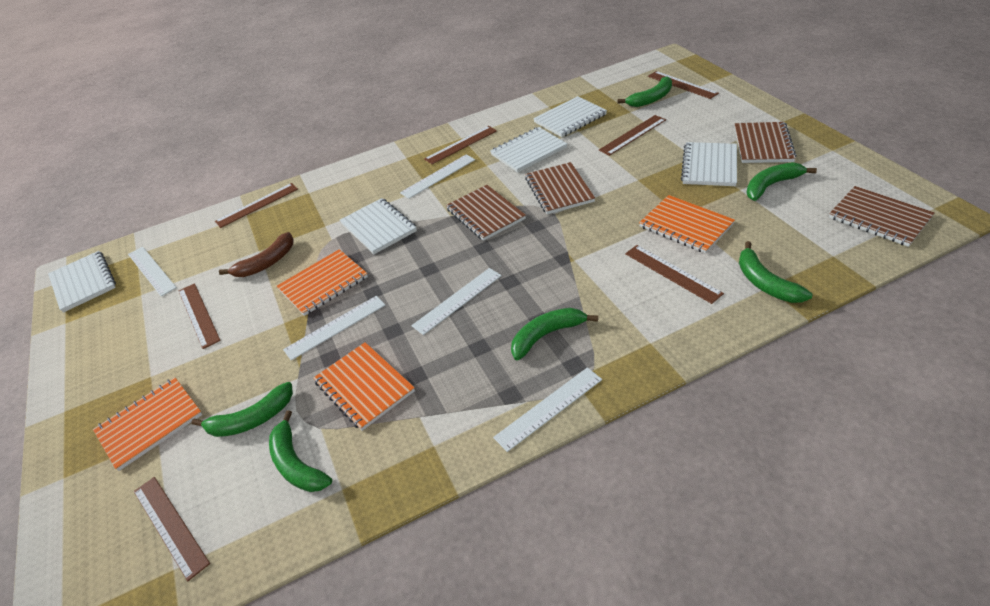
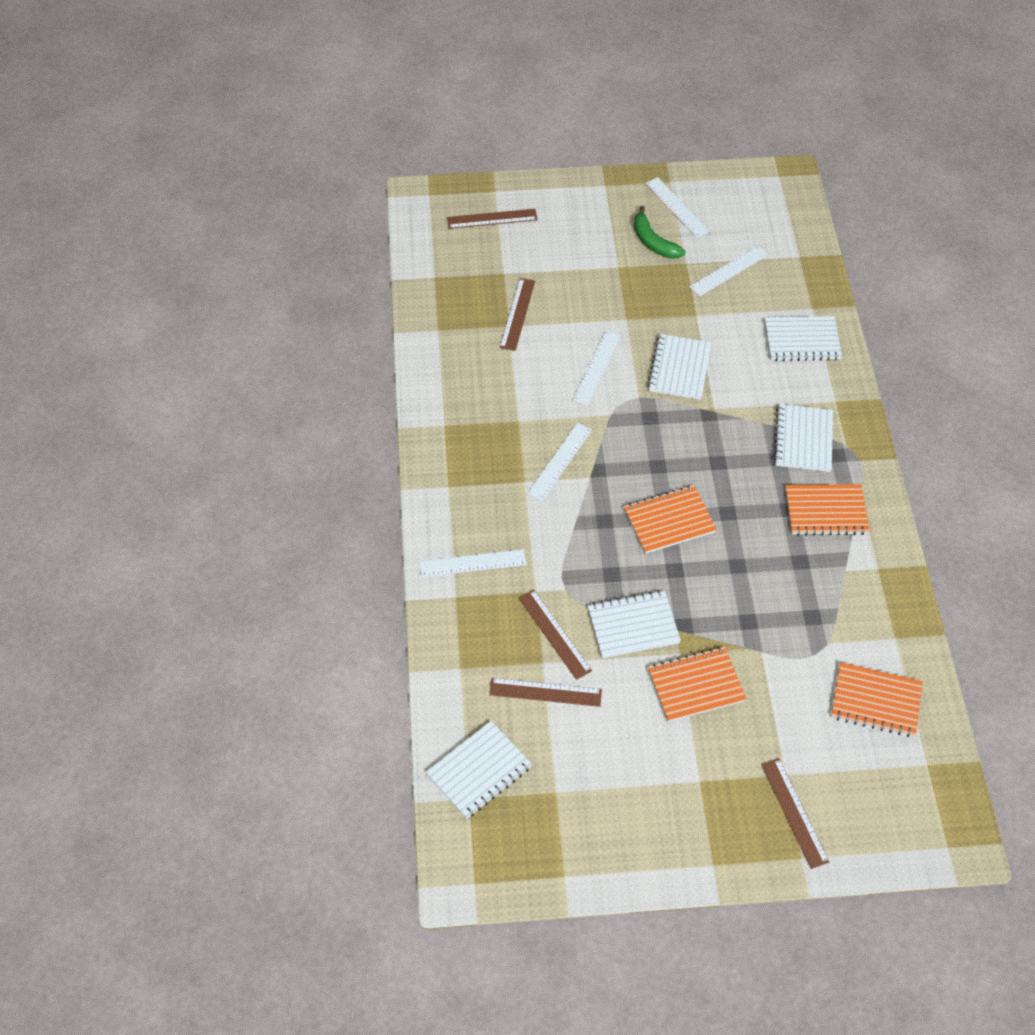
brown banana: 1 -> 0
brown notebook: 4 -> 0
brown ruler: 7 -> 5
green banana: 6 -> 1

